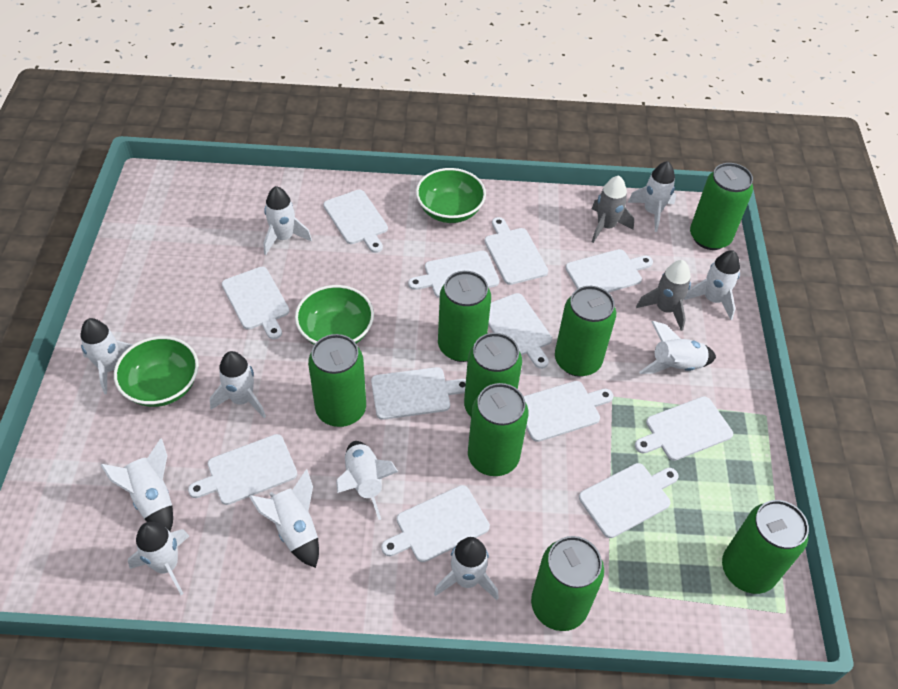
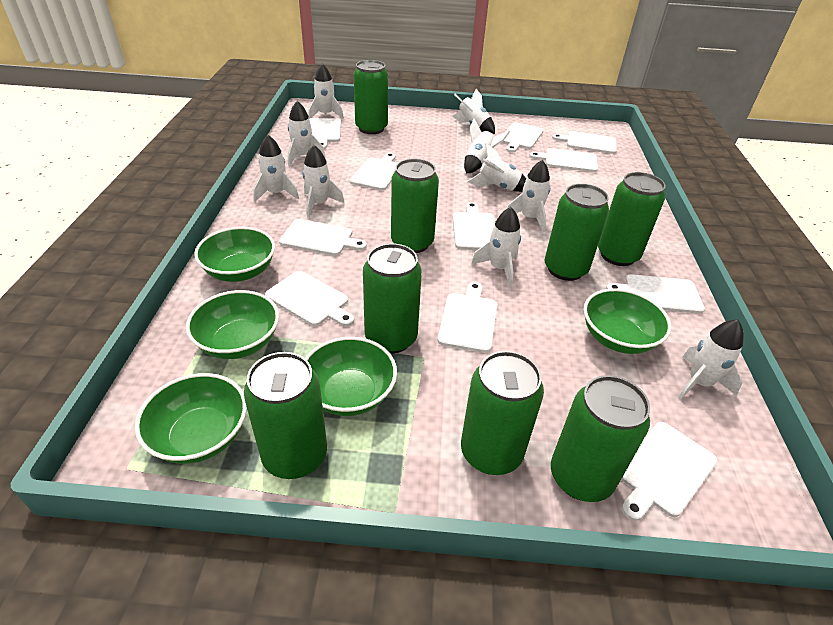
green bowl: 3 -> 5
grey rocket: 2 -> 0
white cutting board: 12 -> 11
white rocket: 11 -> 10

